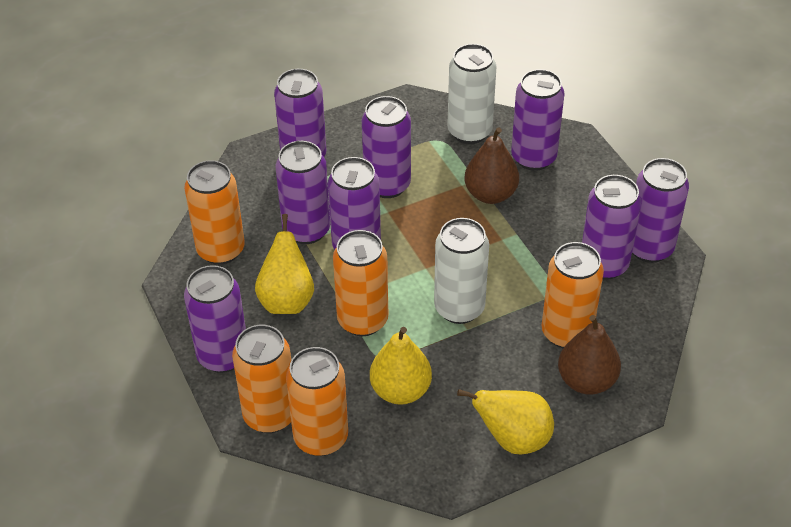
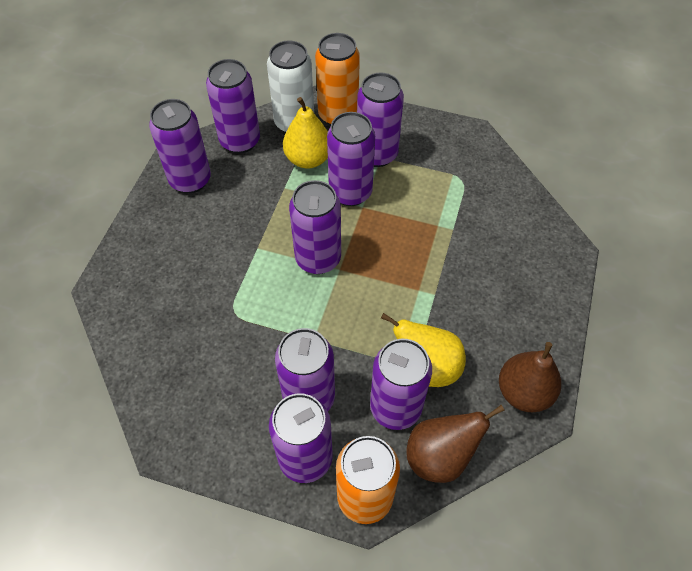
orange can: 5 -> 2
white can: 2 -> 1
yellow pear: 3 -> 2

